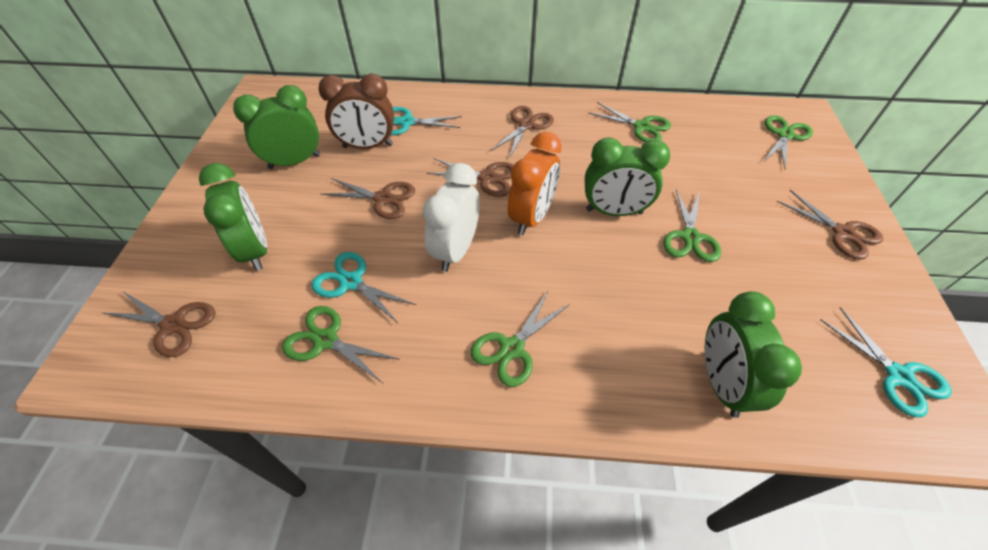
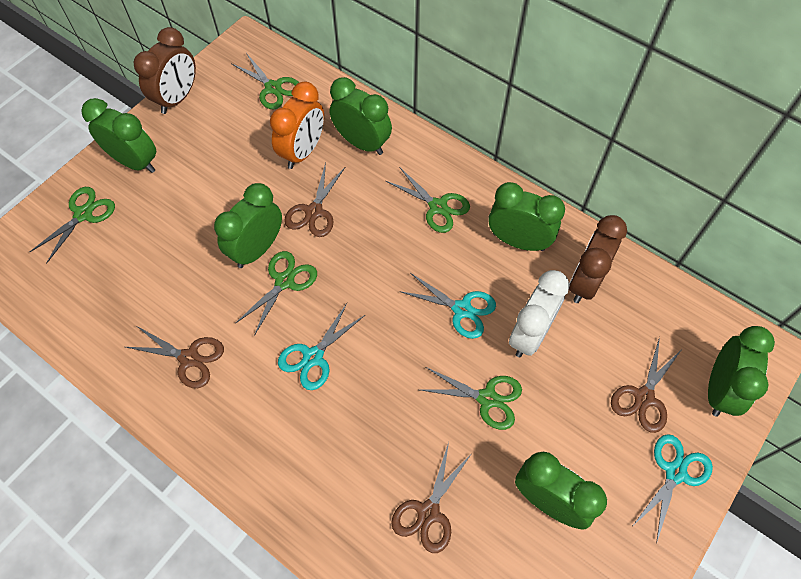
brown clock: 1 -> 2
brown scissors: 5 -> 4
green clock: 4 -> 6

